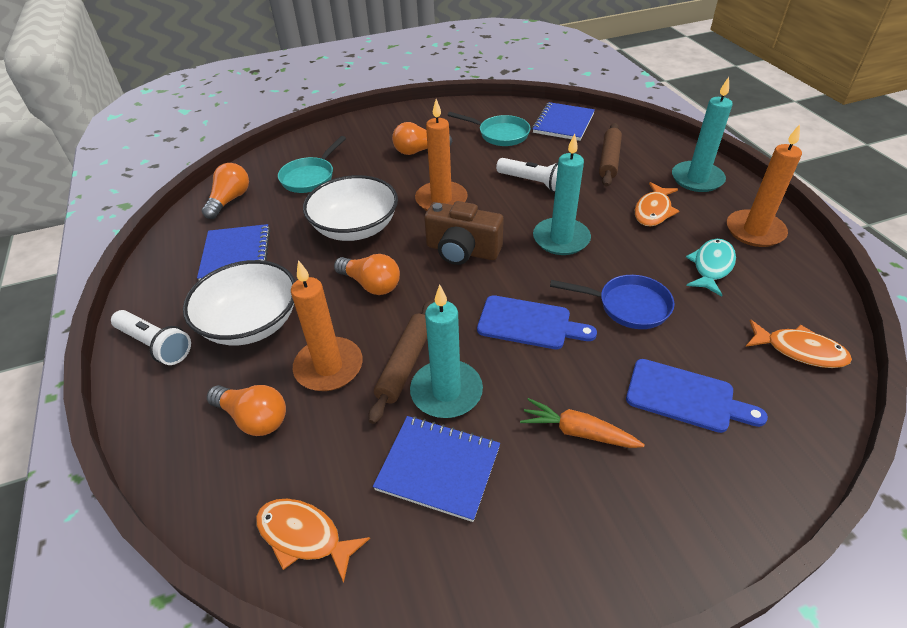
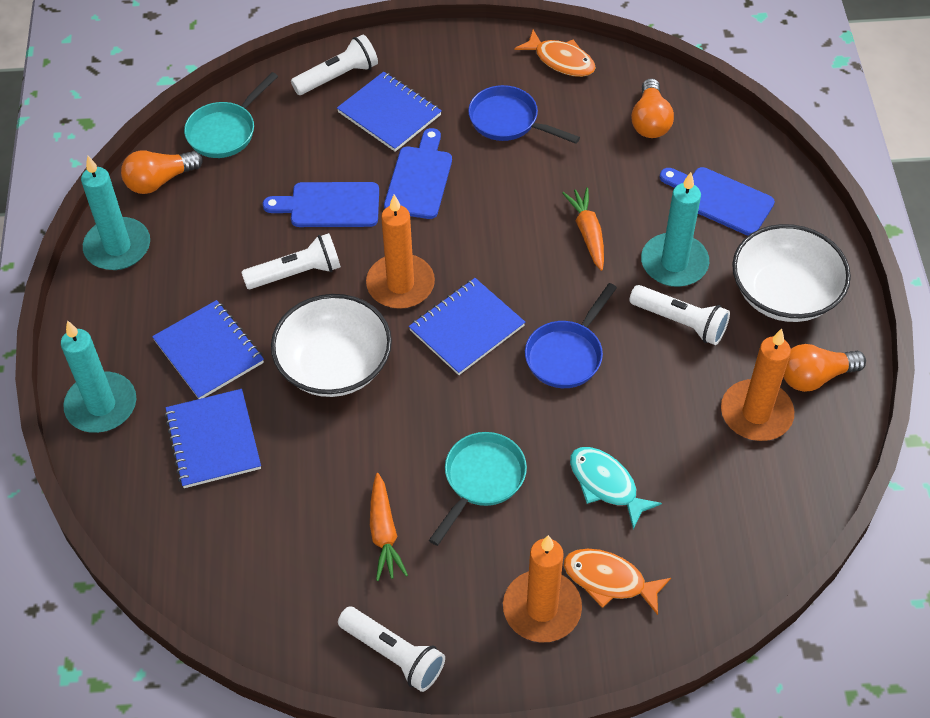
blue cutting board: 2 -> 3
blue notebook: 3 -> 4
blue pan: 1 -> 2
brown camera: 1 -> 0
brown rolling pin: 2 -> 0
orange carrot: 1 -> 2
orange fish: 3 -> 2
orange light bulb: 4 -> 3
white flashlight: 2 -> 4

